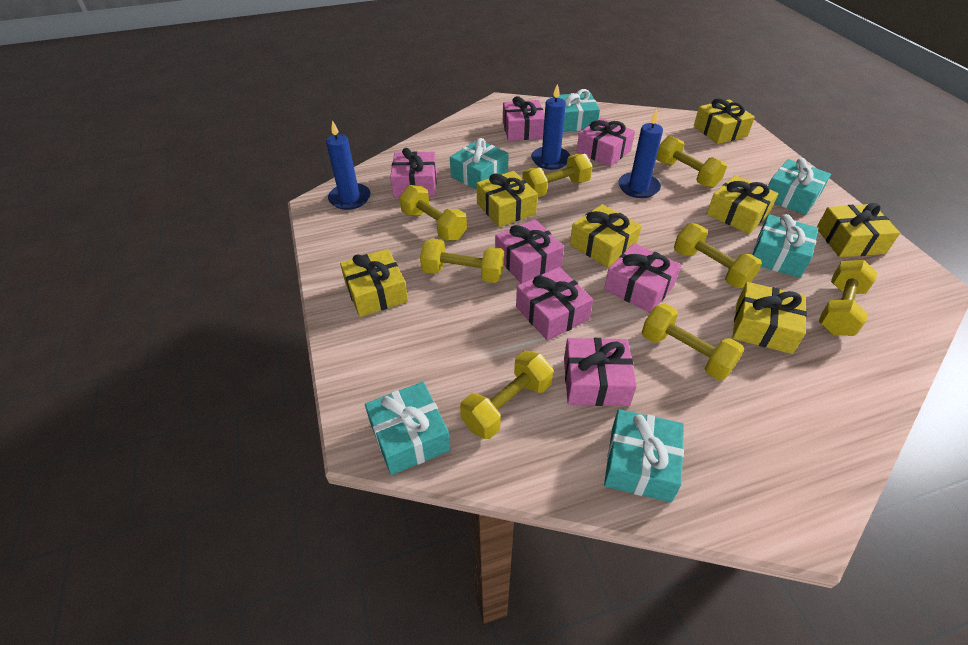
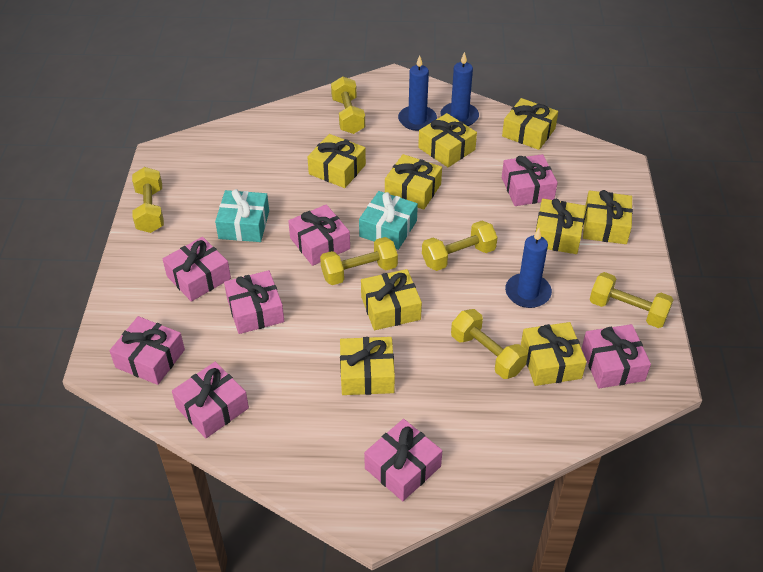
pink gift: 7 -> 8
turquoise gift: 6 -> 2
yellow dumbbell: 8 -> 6
yellow gift: 7 -> 9

